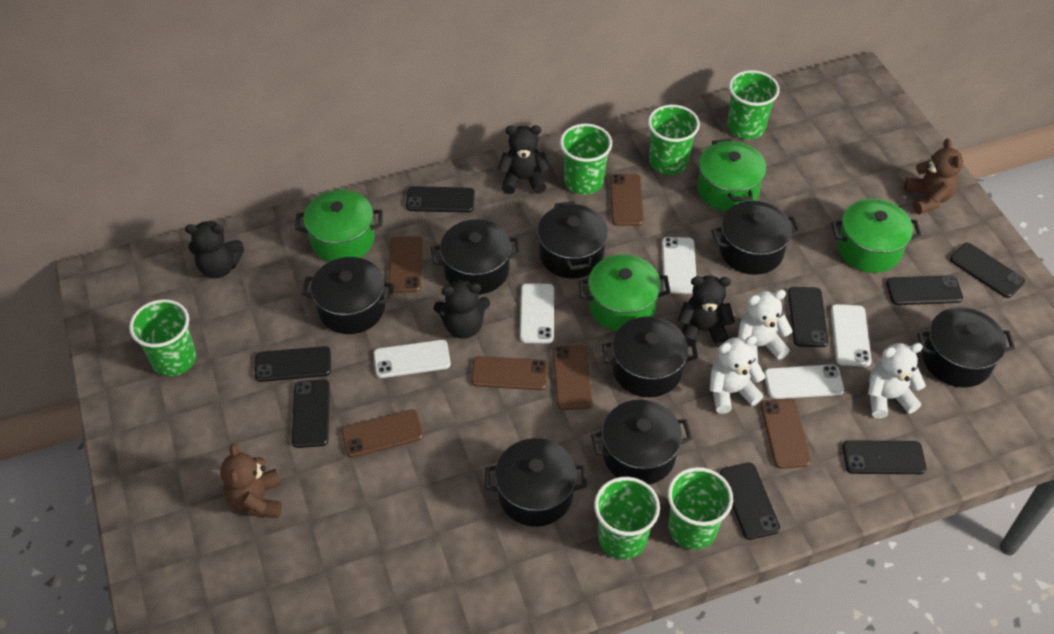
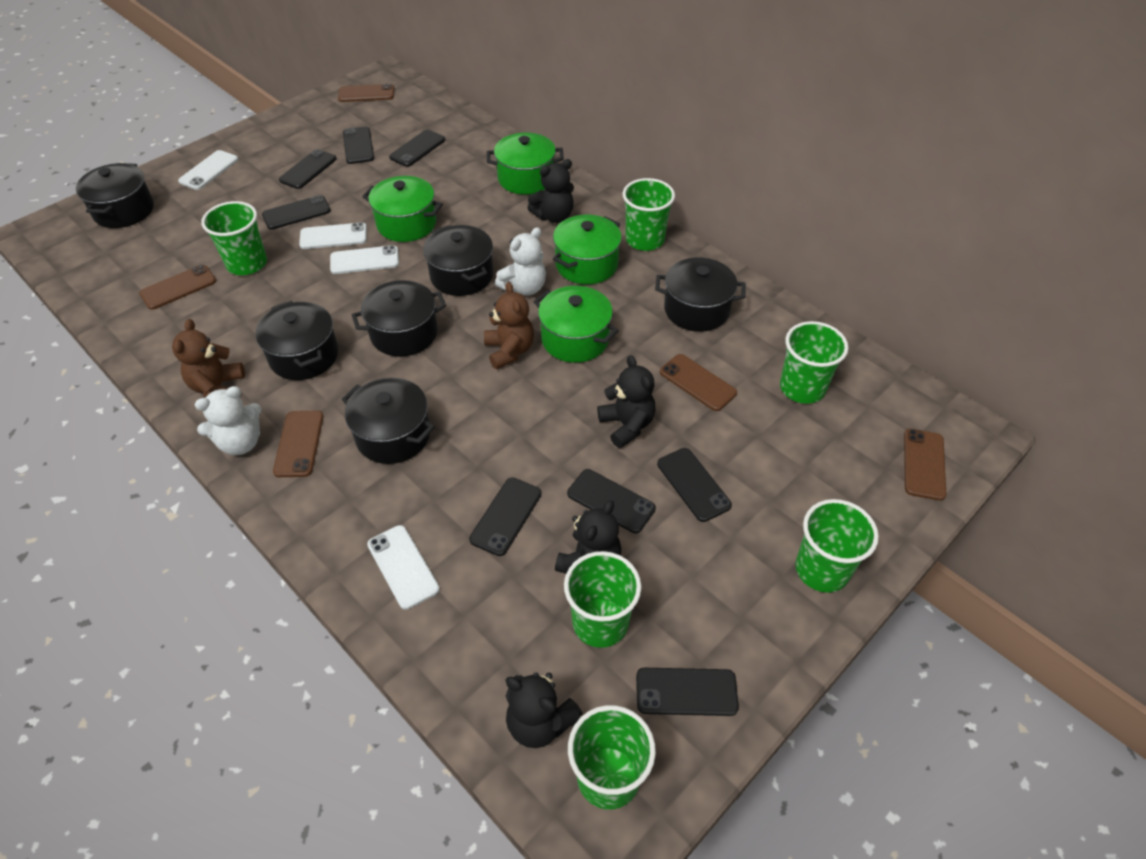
black pot: 8 -> 6
brown phone: 6 -> 5
white phone: 5 -> 4
white teddy bear: 3 -> 2

